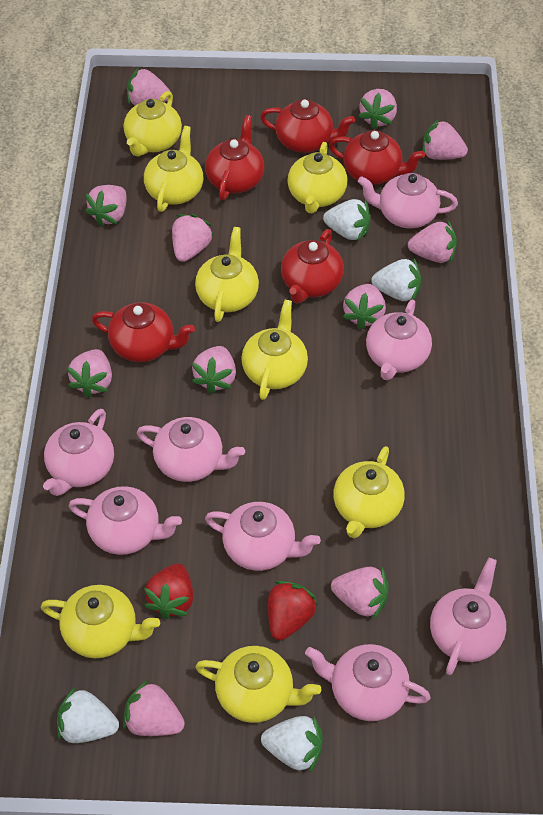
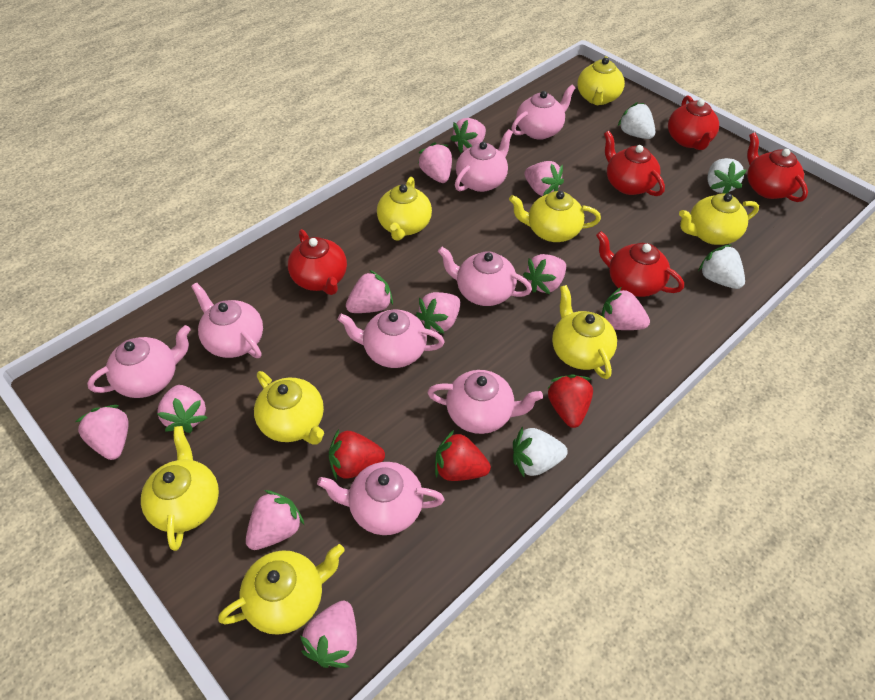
red strawberry: 2 -> 3

